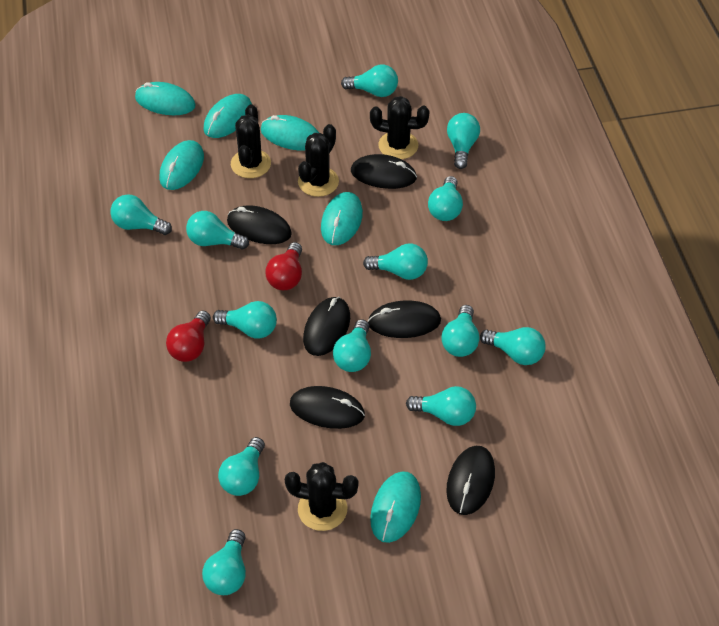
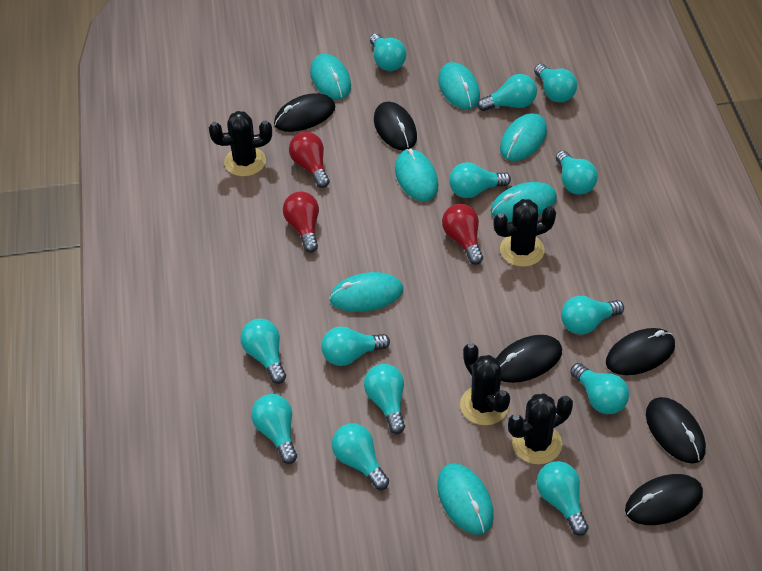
red light bulb: 2 -> 3
turquoise mouse: 6 -> 7

